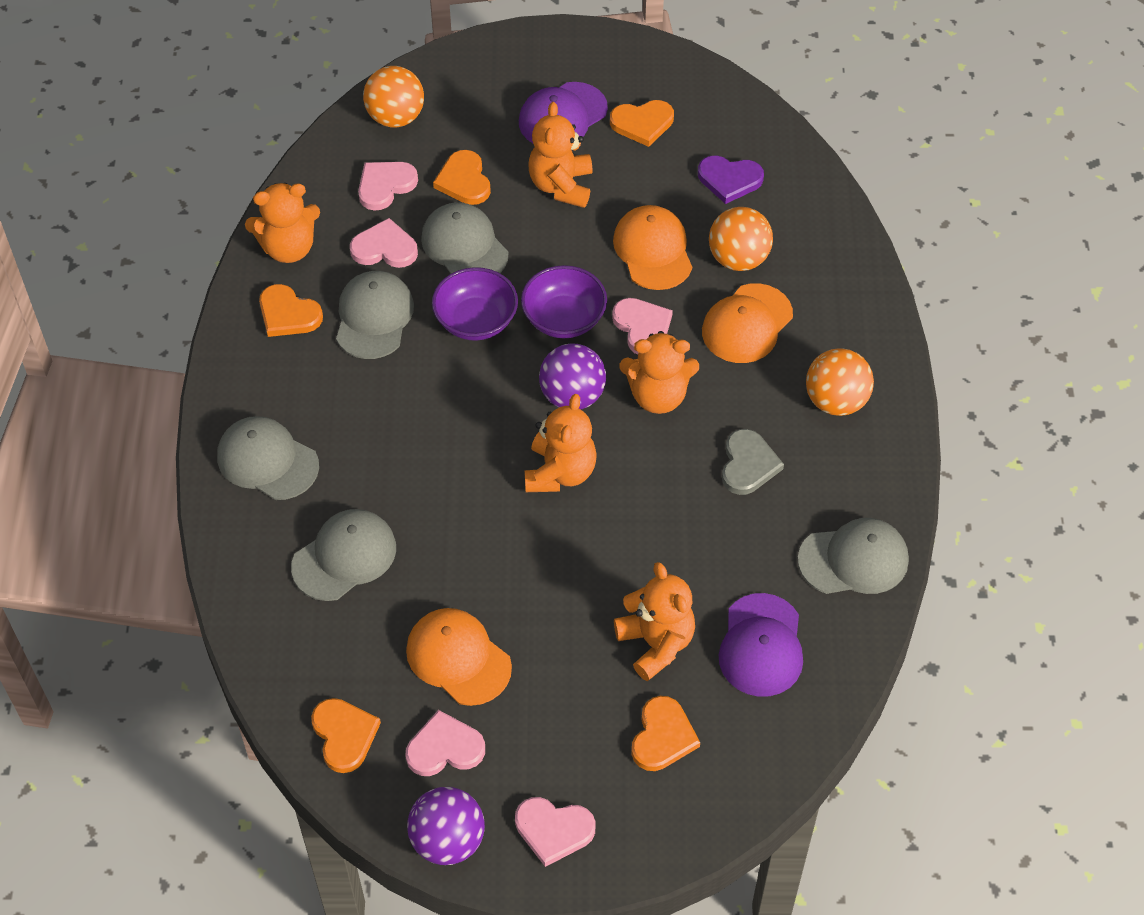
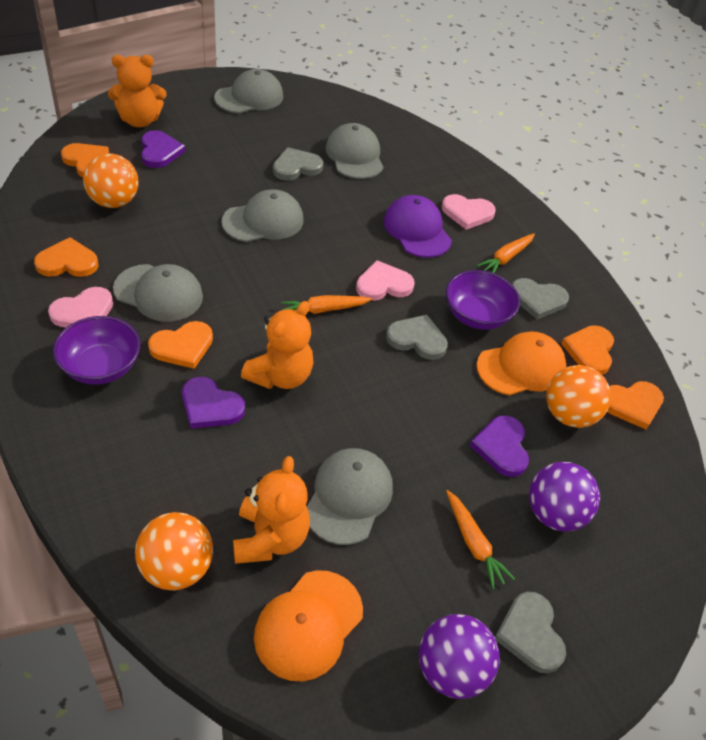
grey heart: 1 -> 4
orange cap: 3 -> 2
orange carrot: 0 -> 3
orange teddy bear: 5 -> 3
pink heart: 5 -> 3
purple cap: 2 -> 1
purple heart: 1 -> 3

